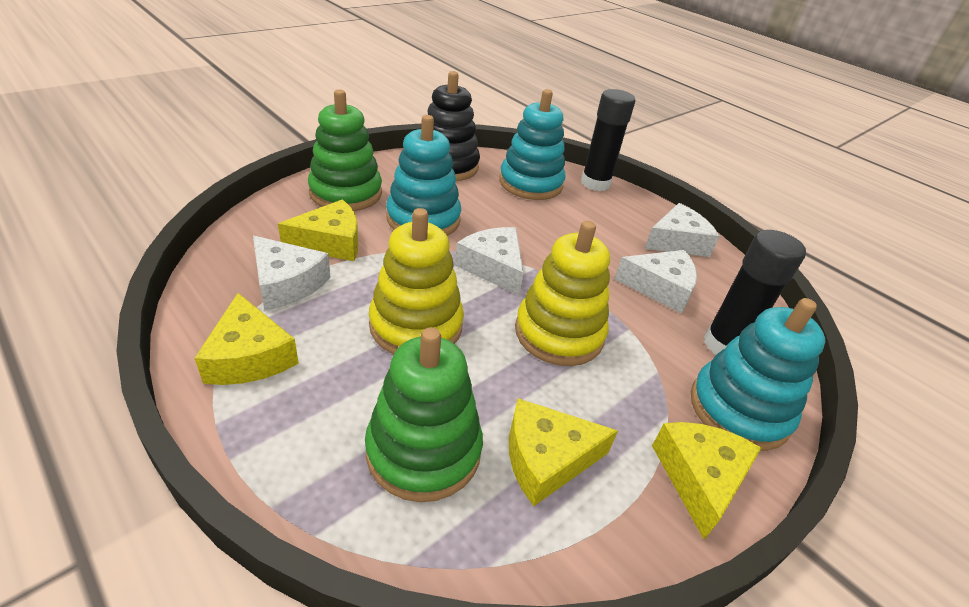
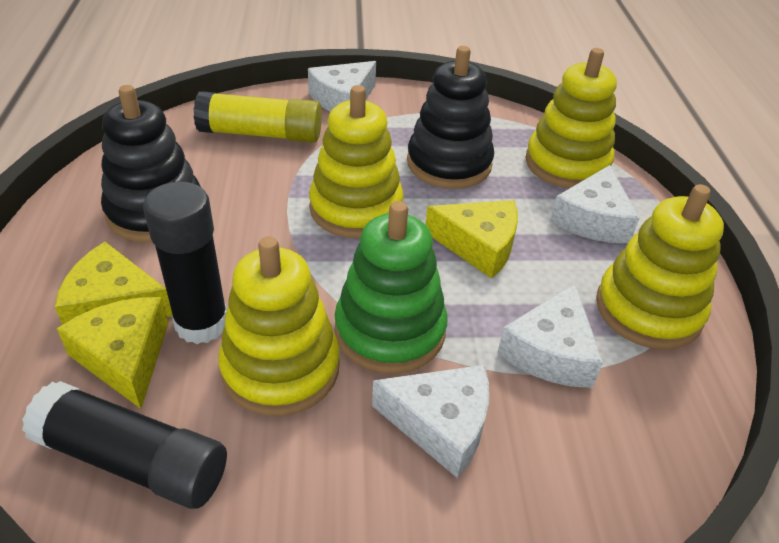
black stacking toy: 1 -> 2
green stacking toy: 2 -> 1
turquoise stacking toy: 3 -> 0
yellow cheese: 4 -> 3
yellow glue stick: 0 -> 1
yellow stacking toy: 2 -> 4

